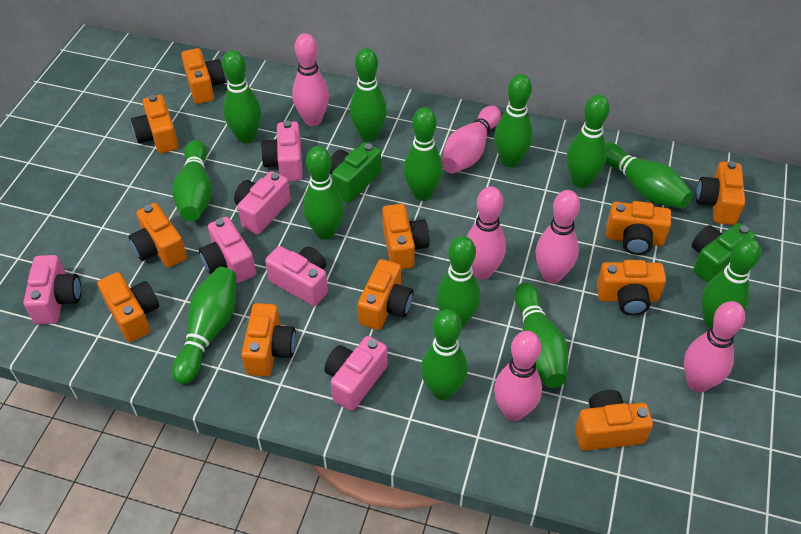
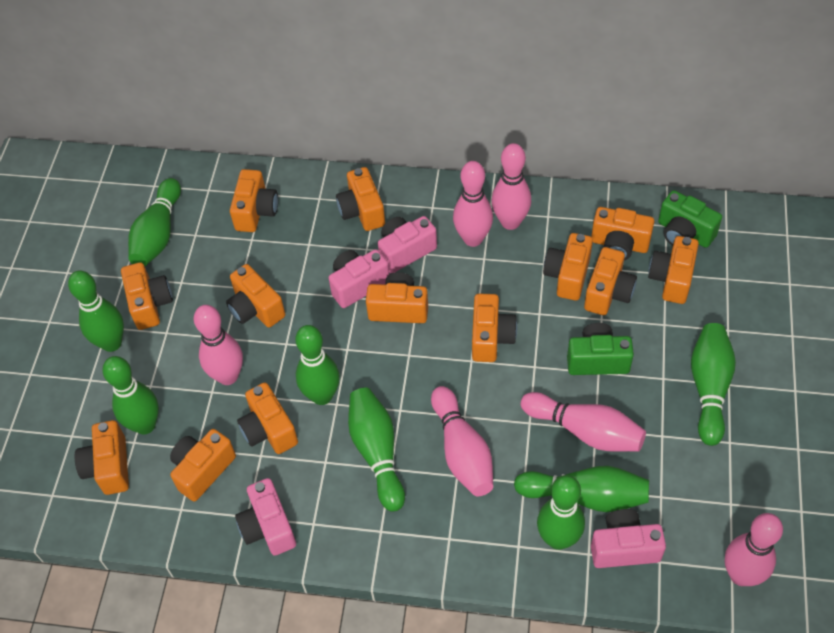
green bowling pin: 13 -> 8
orange camera: 11 -> 13
pink camera: 6 -> 4

